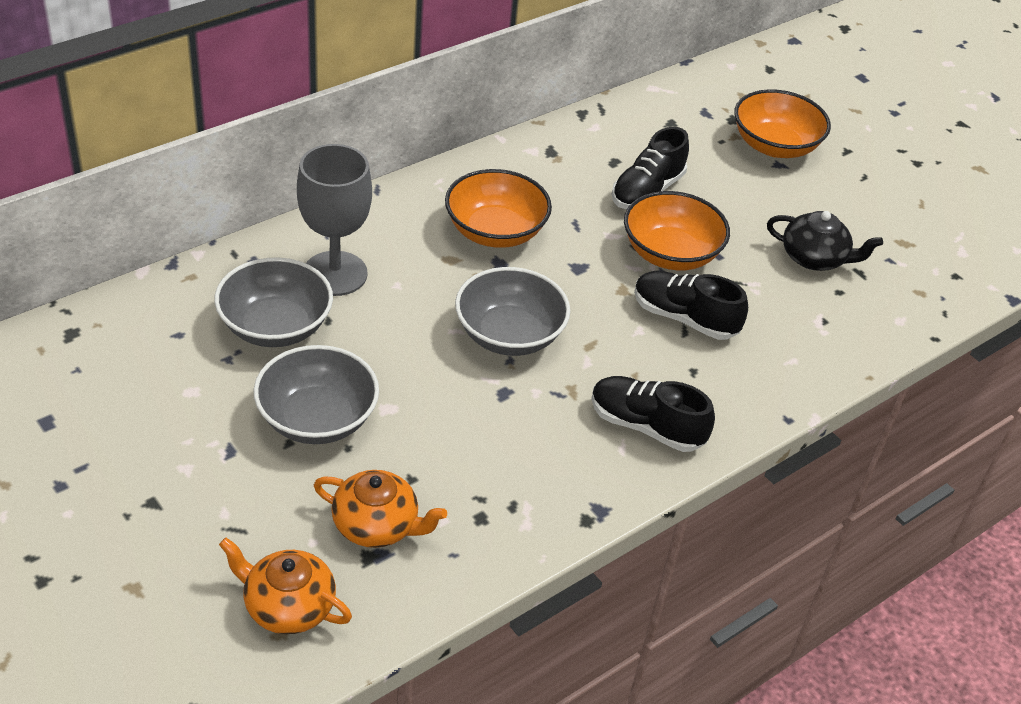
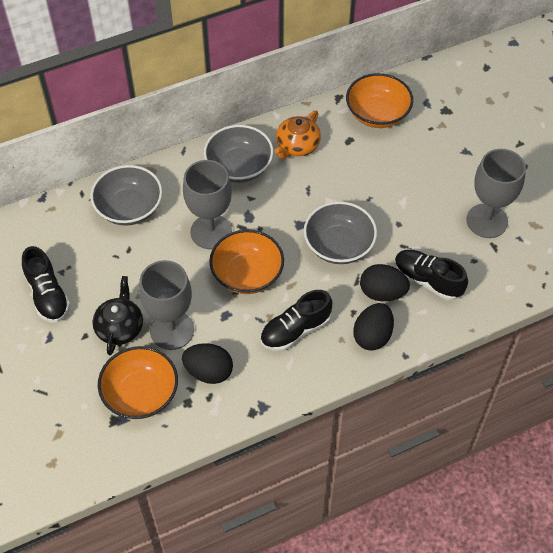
black egg: 0 -> 3
grey goblet: 1 -> 3
orange teapot: 2 -> 1

